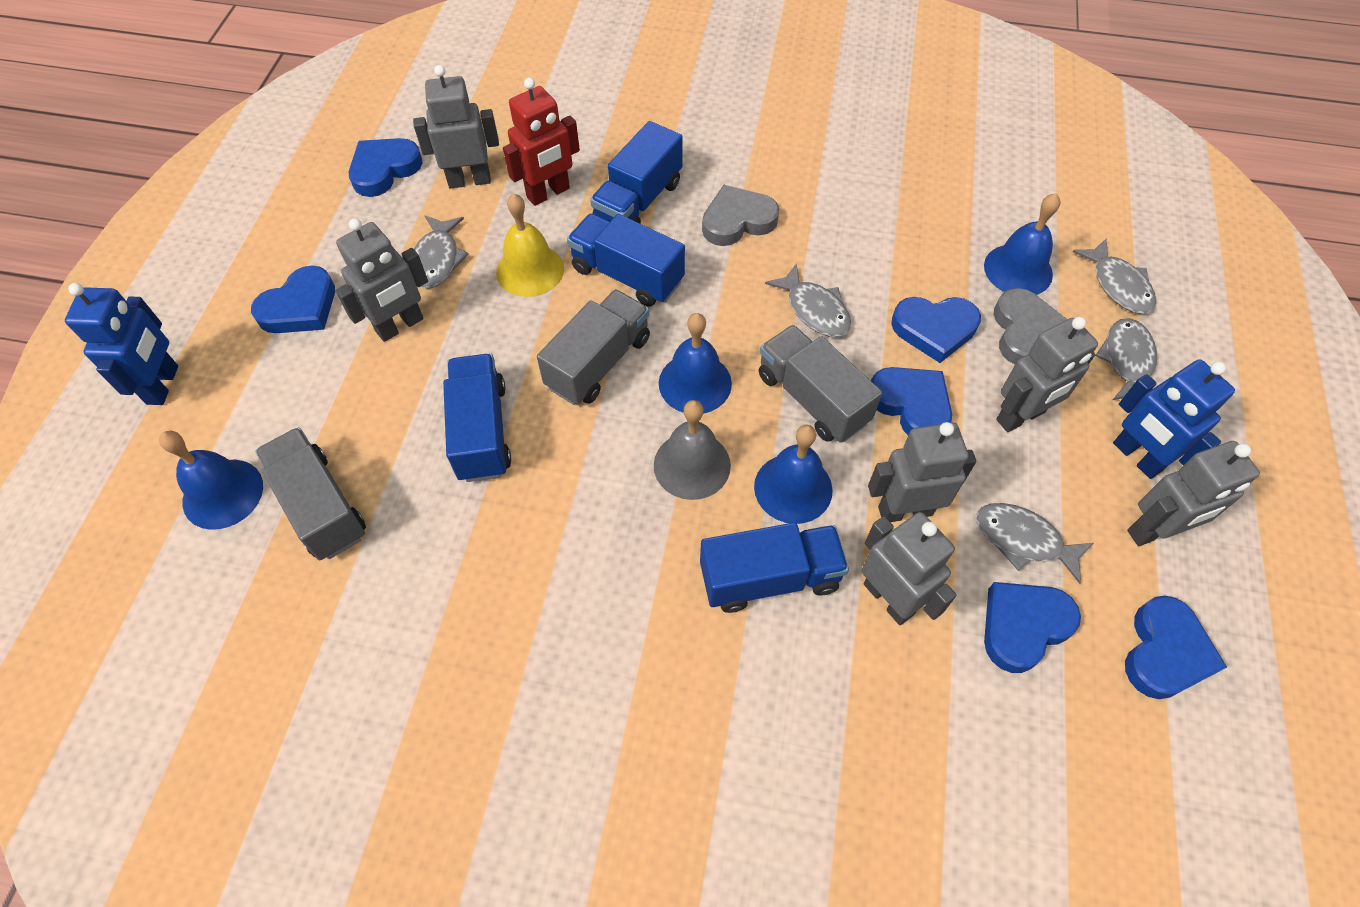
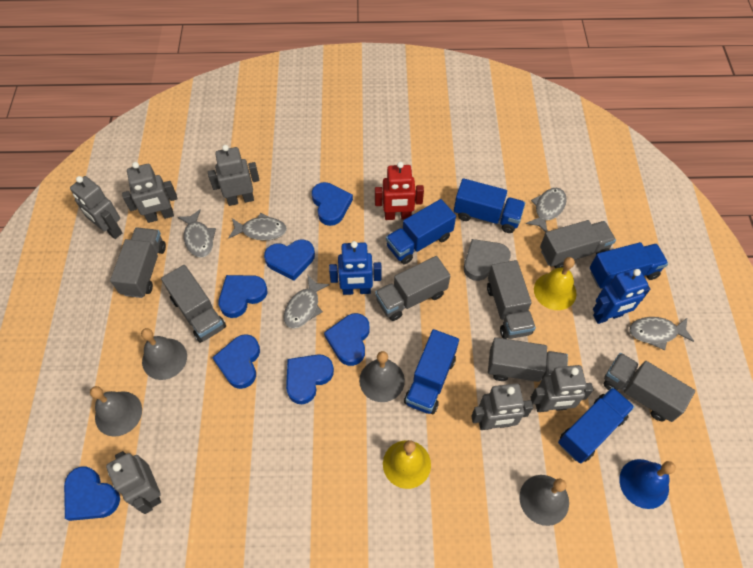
blue bell: 4 -> 1
blue heart: 6 -> 7
blue truck: 4 -> 5
grey bell: 1 -> 4
grey heart: 2 -> 1
grey truck: 3 -> 7
yellow bell: 1 -> 2

